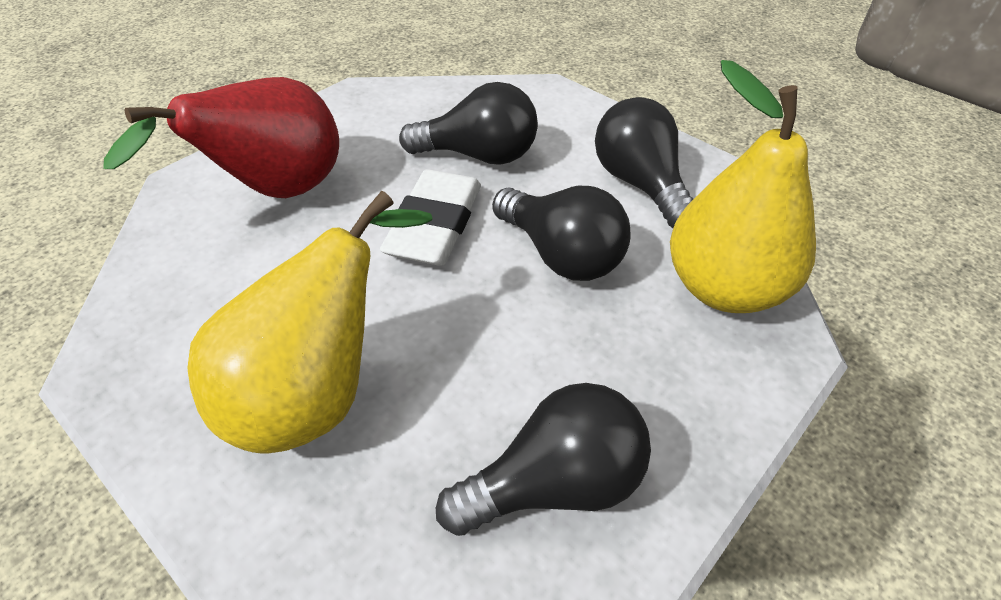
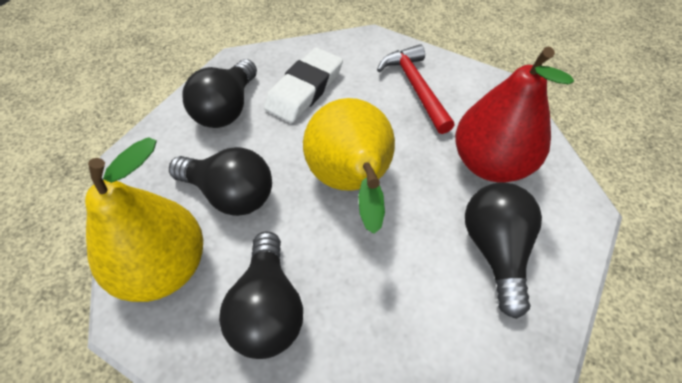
red hammer: 0 -> 1

